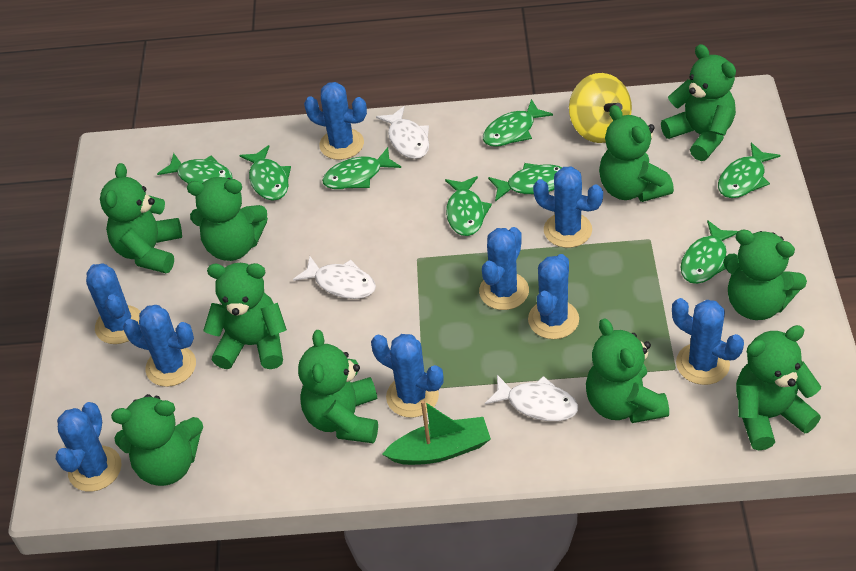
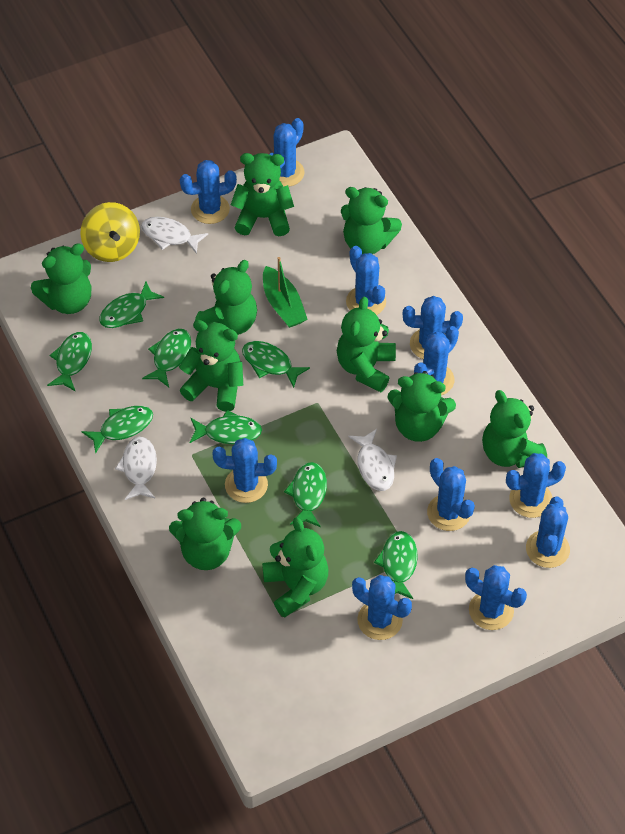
blue cactus: 9 -> 11

